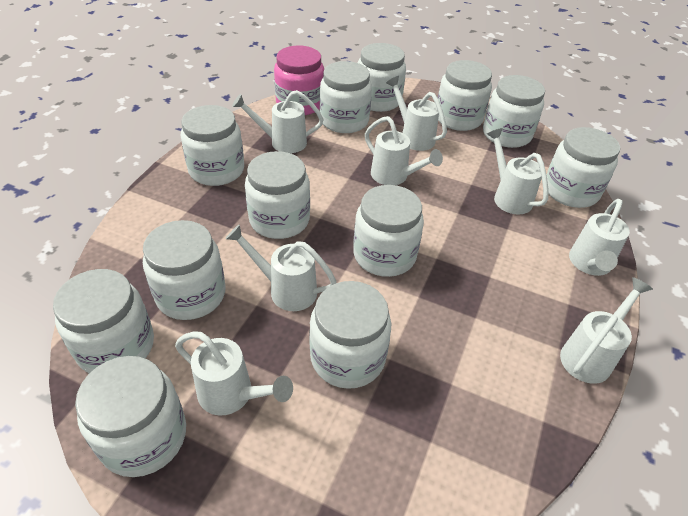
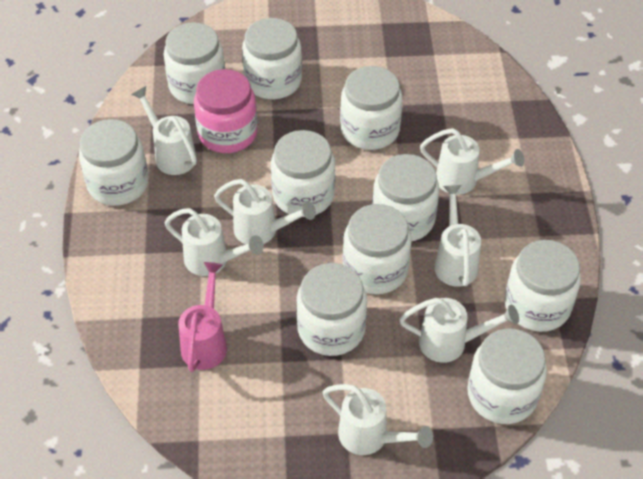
pink watering can: 0 -> 1
white jar: 12 -> 10
white watering can: 8 -> 7

